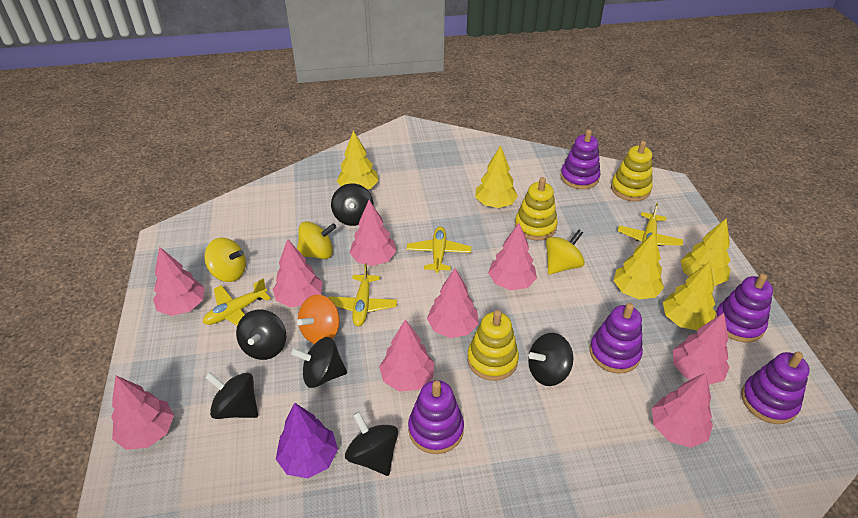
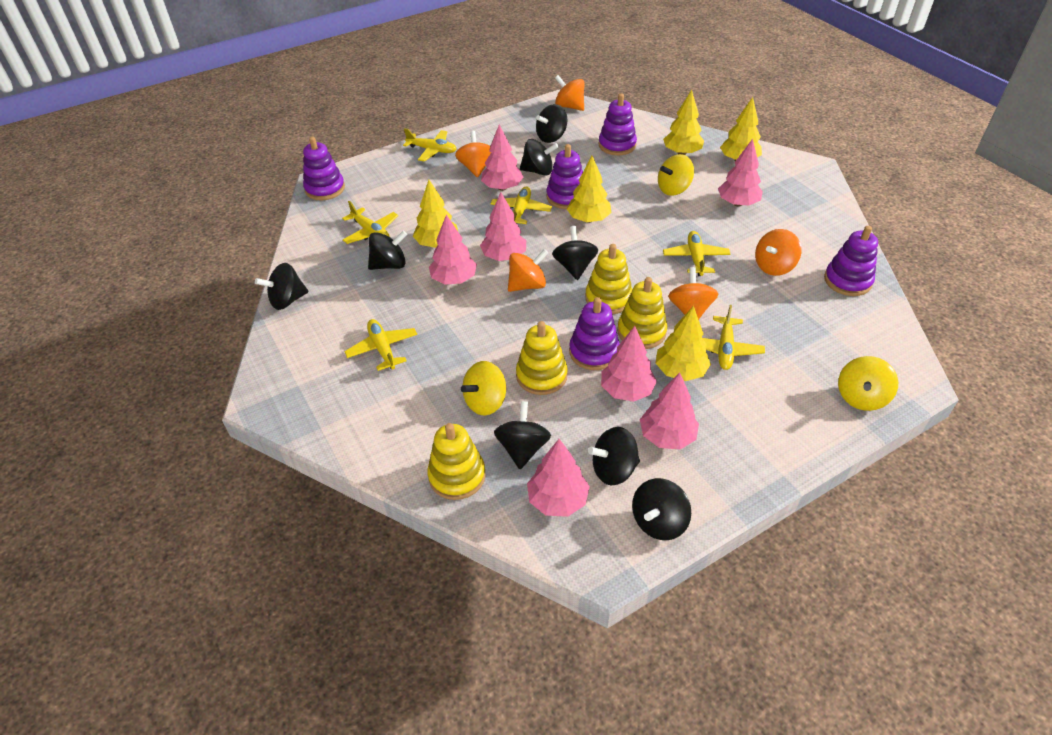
black spinning top: 6 -> 8
orange spinning top: 1 -> 5
pink tree: 9 -> 7
purple tree: 1 -> 0
yellow plane: 4 -> 6
yellow stacking toy: 3 -> 4

